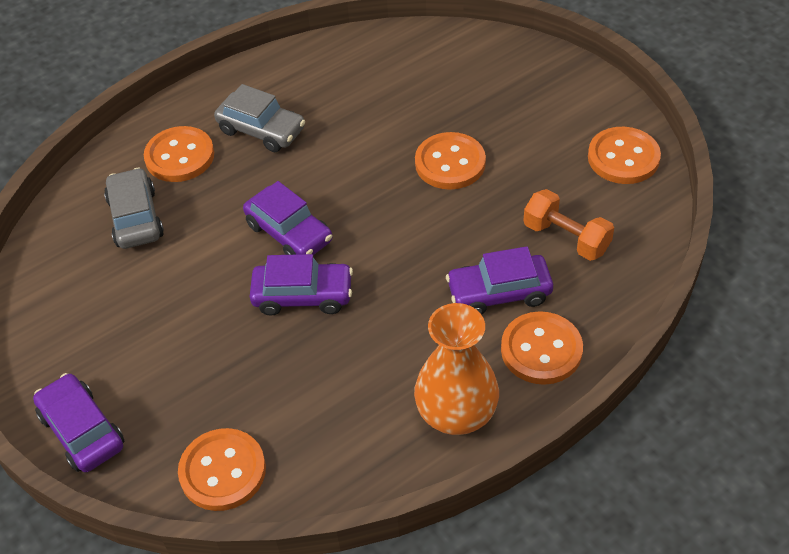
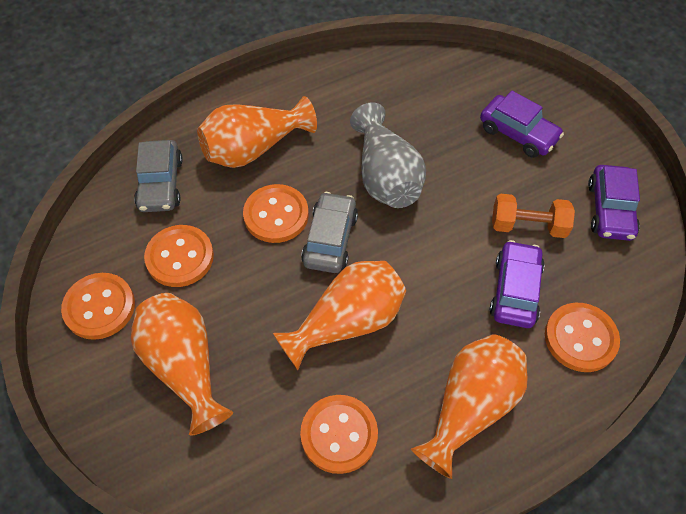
grey vase: 0 -> 1
orange vase: 1 -> 4
purple car: 4 -> 3

